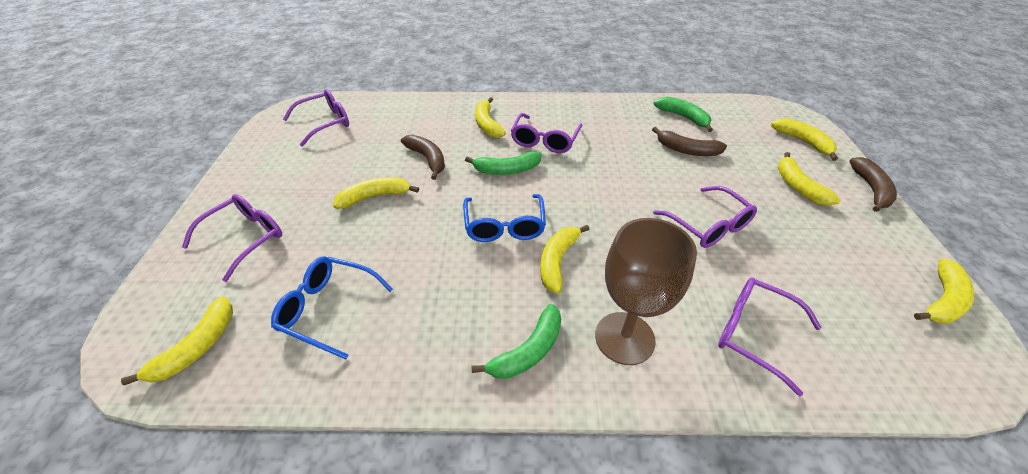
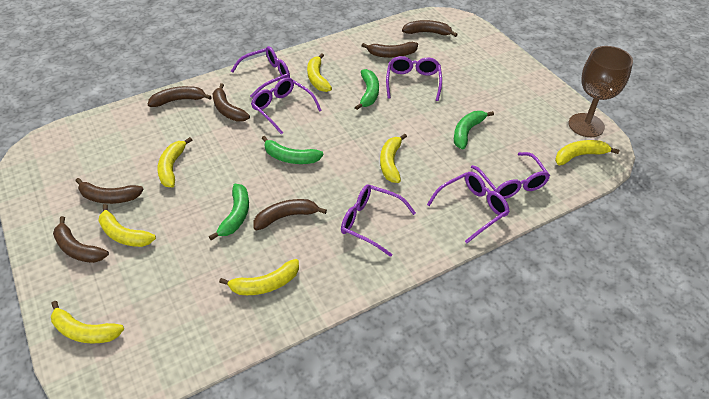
blue glasses: 2 -> 0
brown banana: 3 -> 7
green banana: 3 -> 4
purple glasses: 5 -> 6

